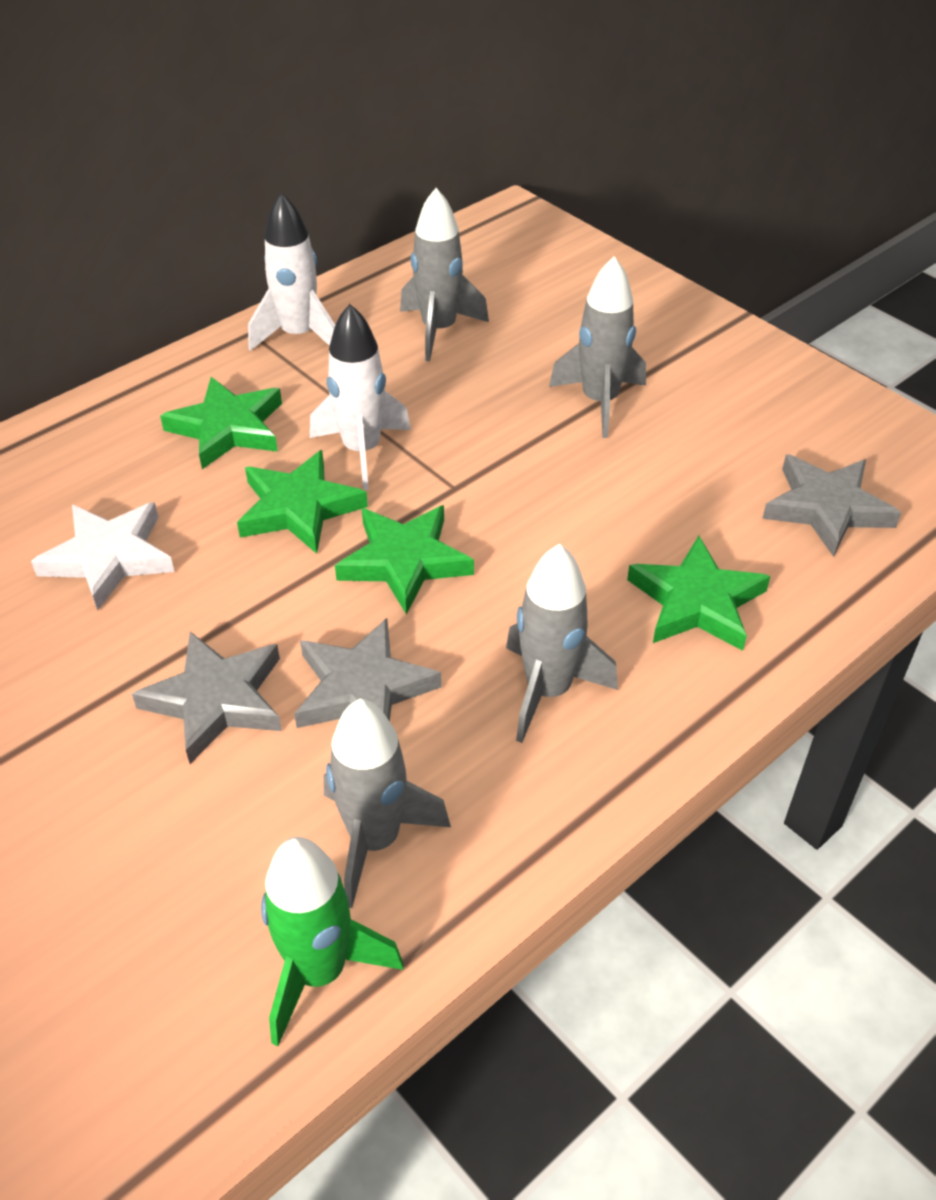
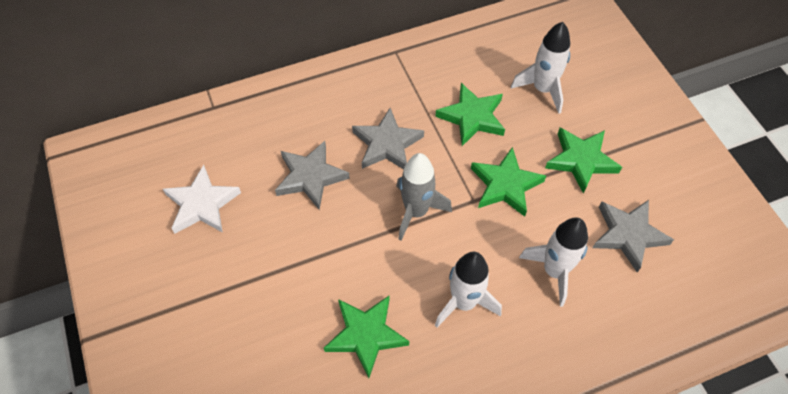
green rocket: 1 -> 0
grey rocket: 4 -> 1
white rocket: 2 -> 3

